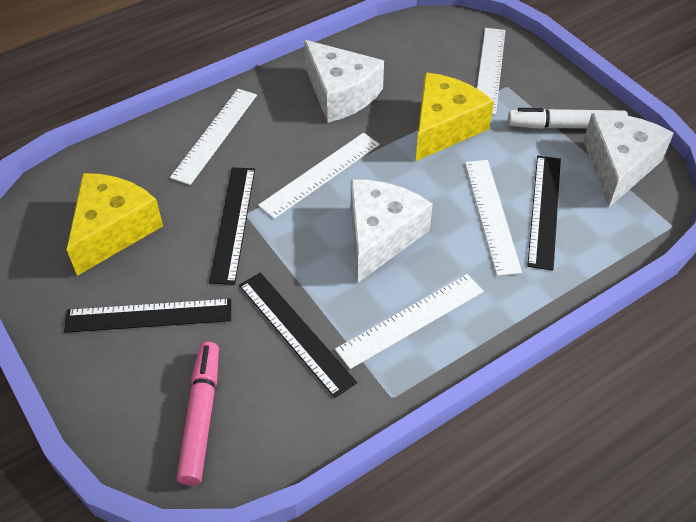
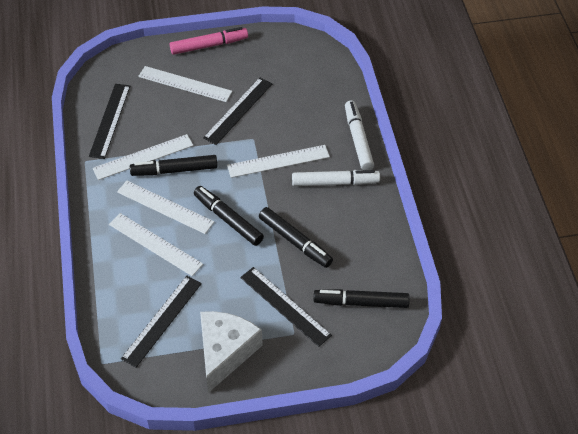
black marker: 0 -> 4
white cheese: 3 -> 1
white marker: 1 -> 2
yellow cheese: 2 -> 0

